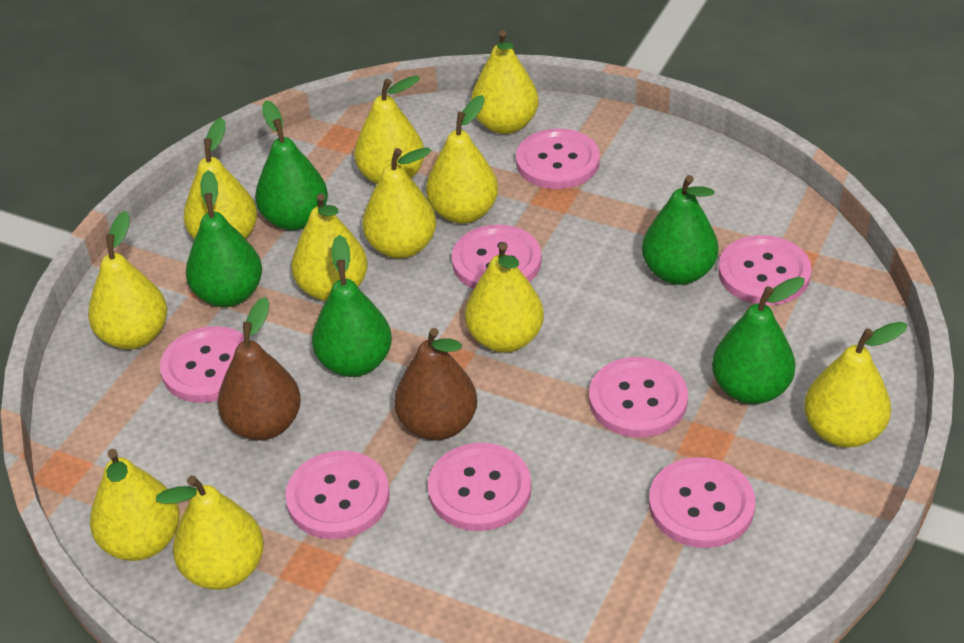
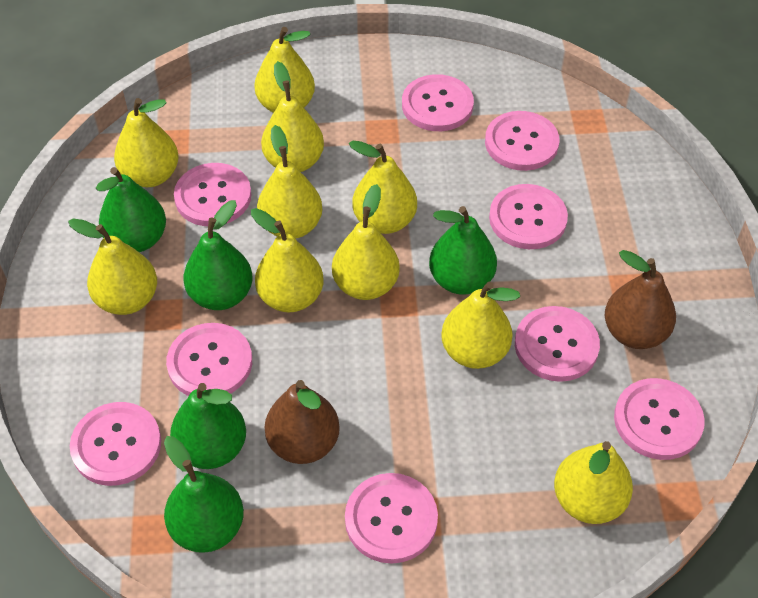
pink button: 8 -> 9
yellow pear: 11 -> 10

